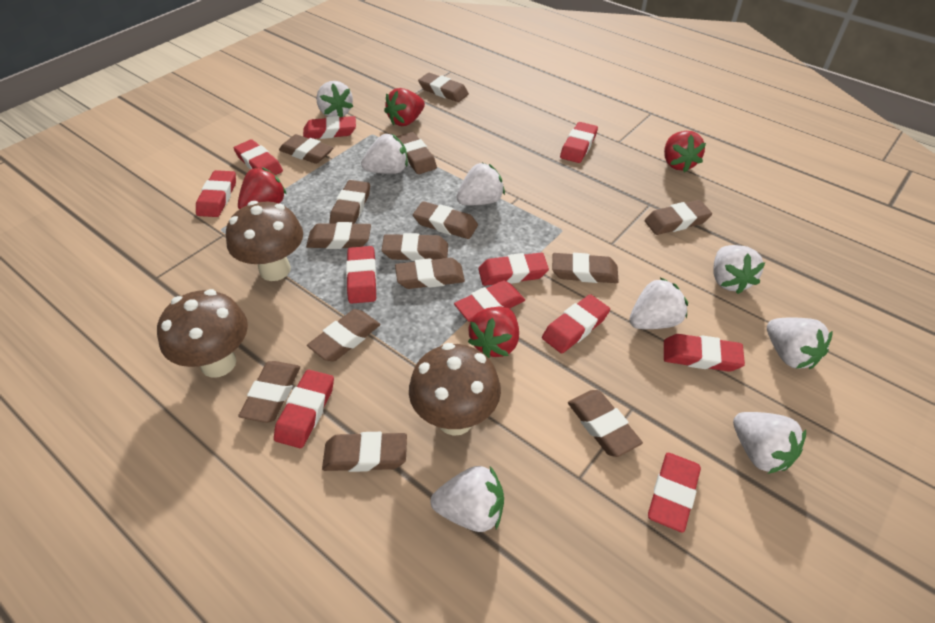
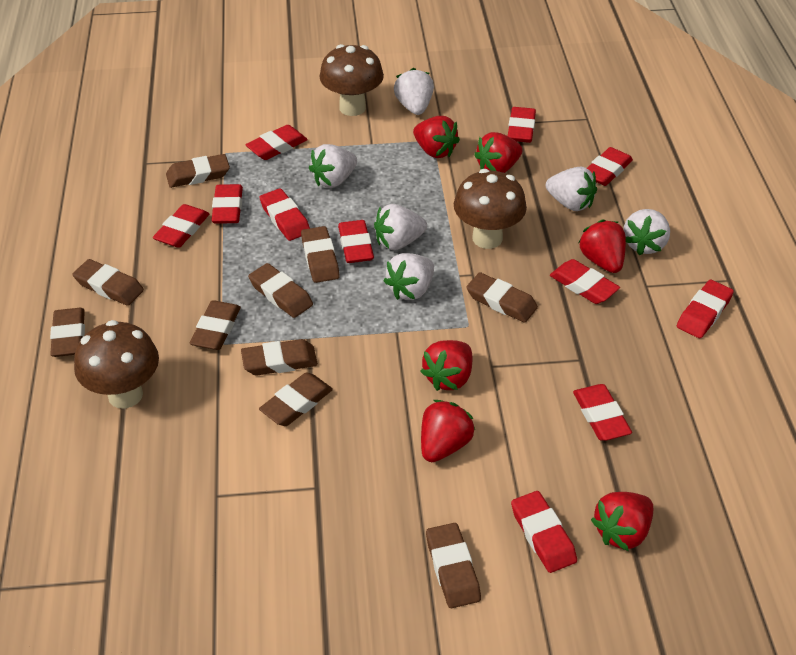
brown eraser: 14 -> 10
red strawberry: 4 -> 6
white strawberry: 8 -> 6

